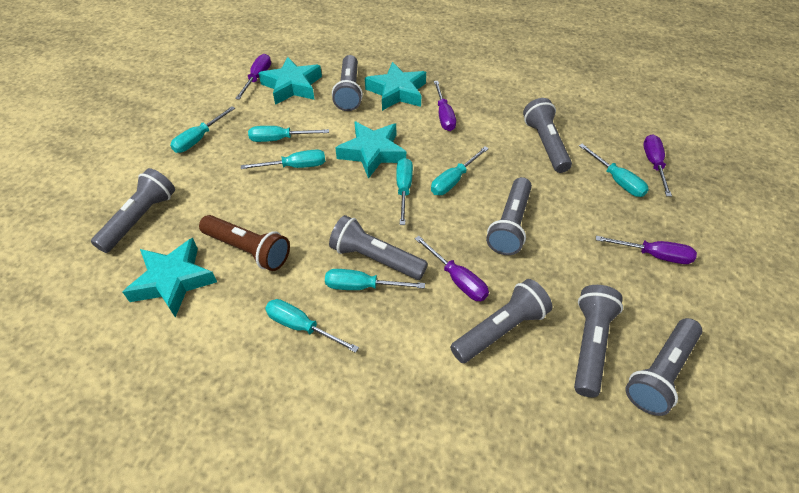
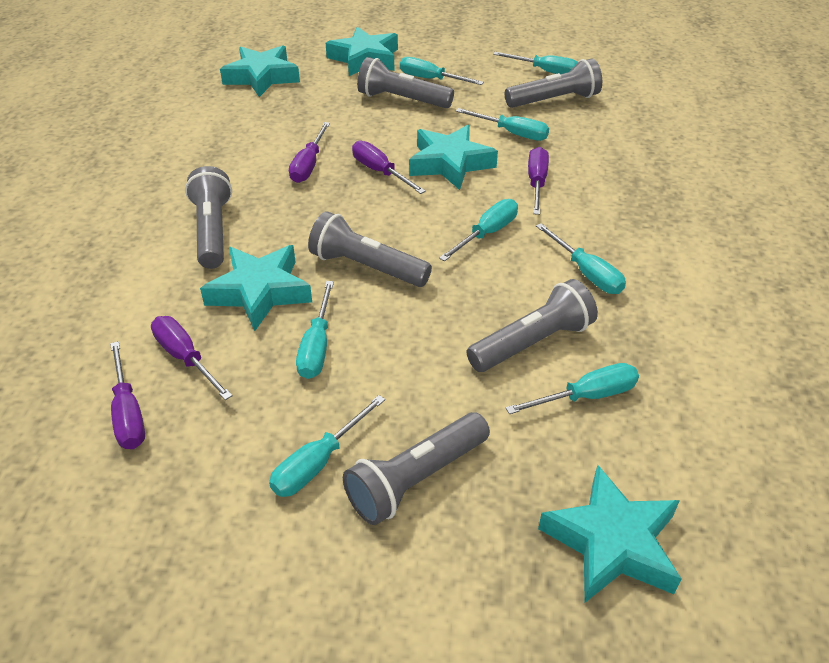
brown flashlight: 1 -> 0
grey flashlight: 8 -> 6
turquoise star: 4 -> 5

